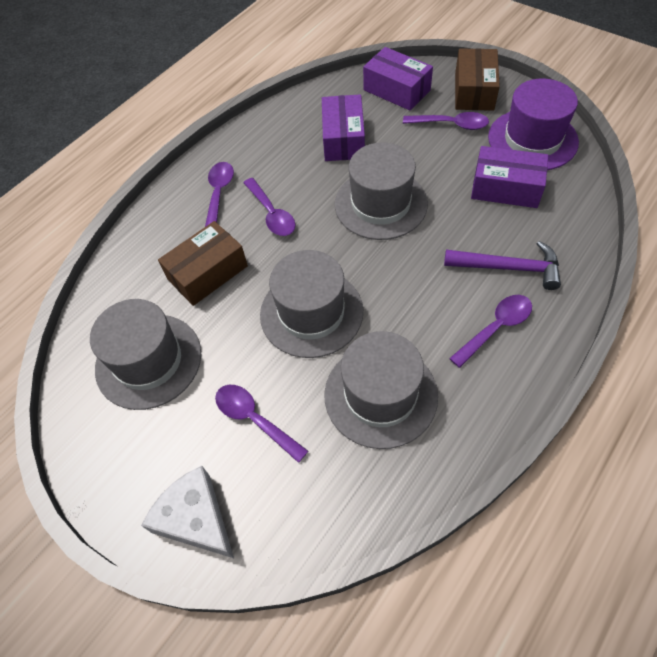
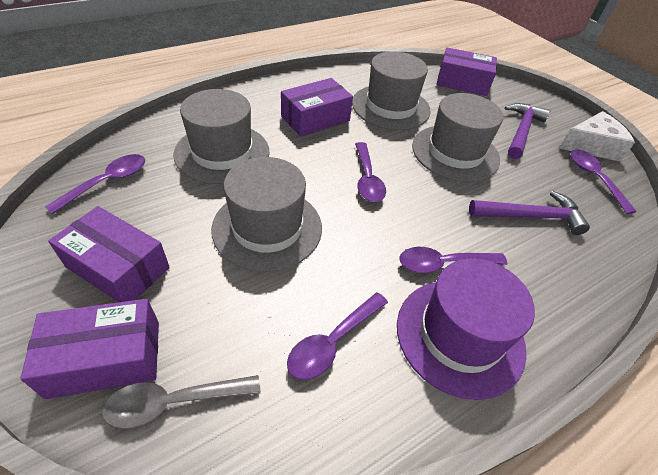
brown box: 2 -> 0
grey spoon: 0 -> 1
purple box: 3 -> 4
purple hammer: 1 -> 2

